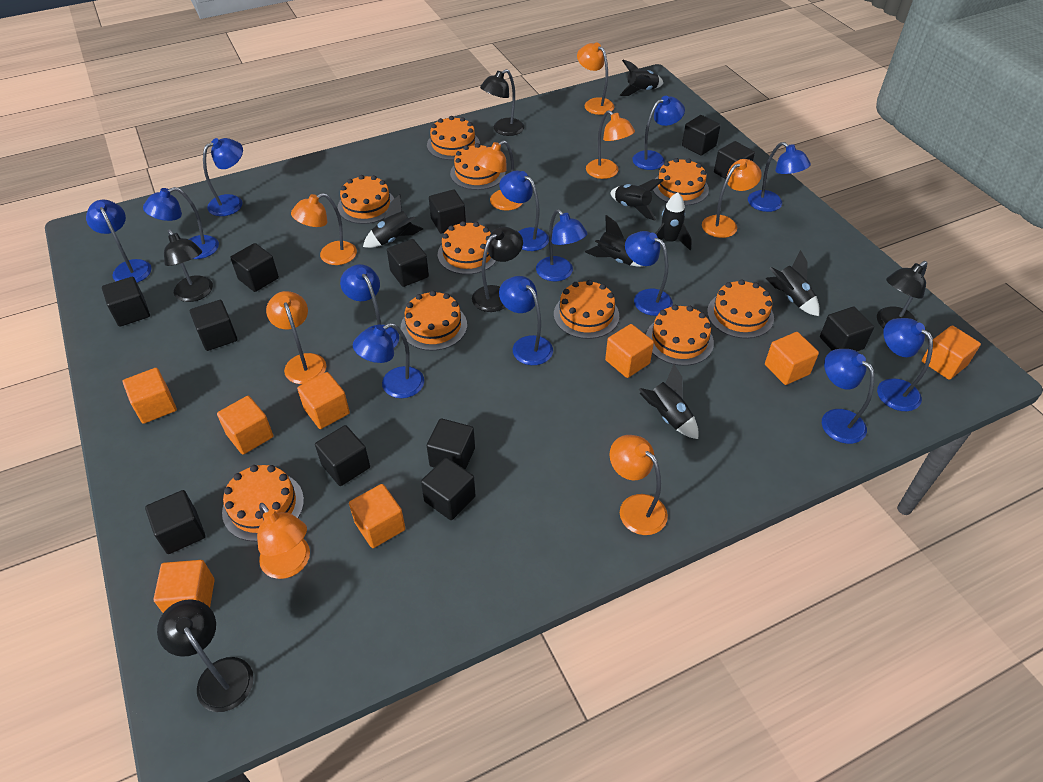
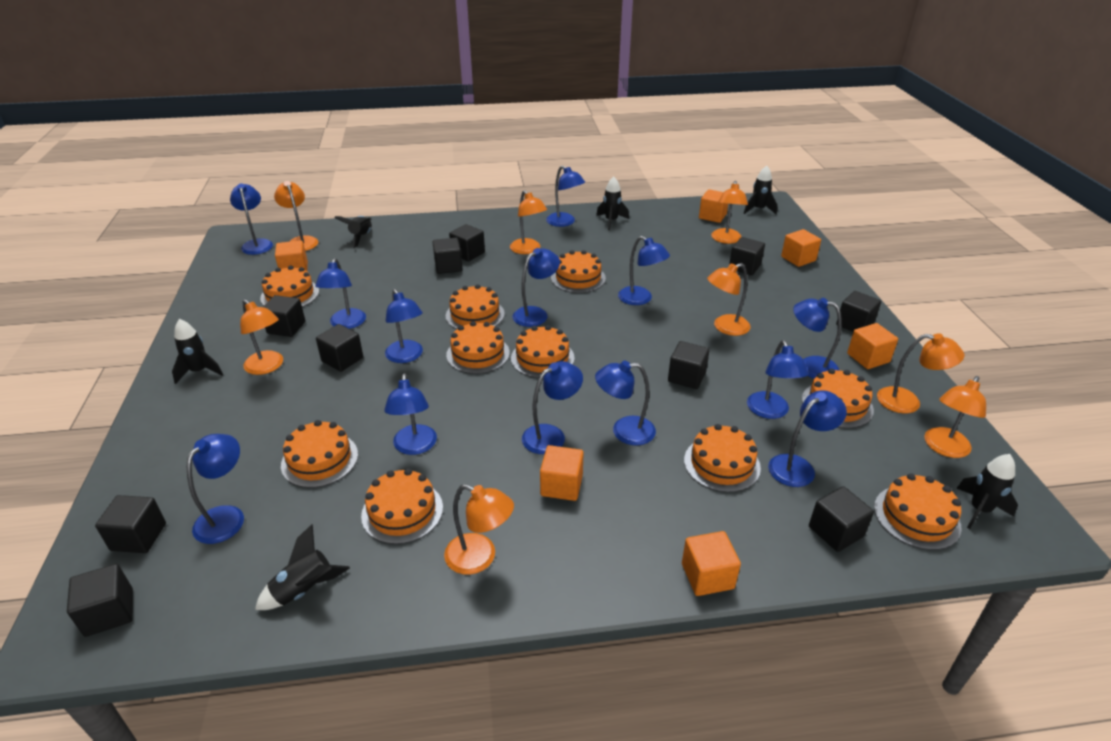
black cube: 12 -> 10
black lamp: 5 -> 0
black rocket: 7 -> 6
orange cube: 8 -> 6

